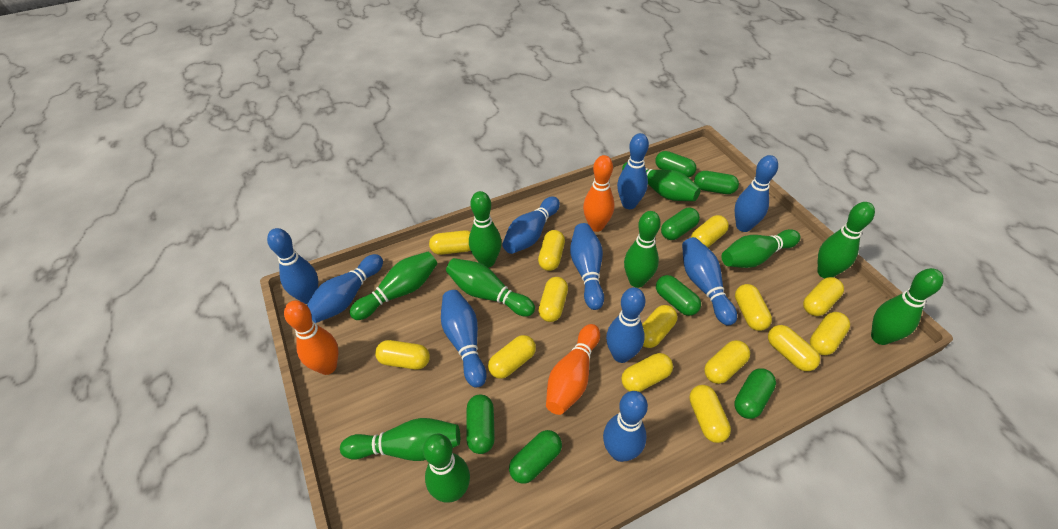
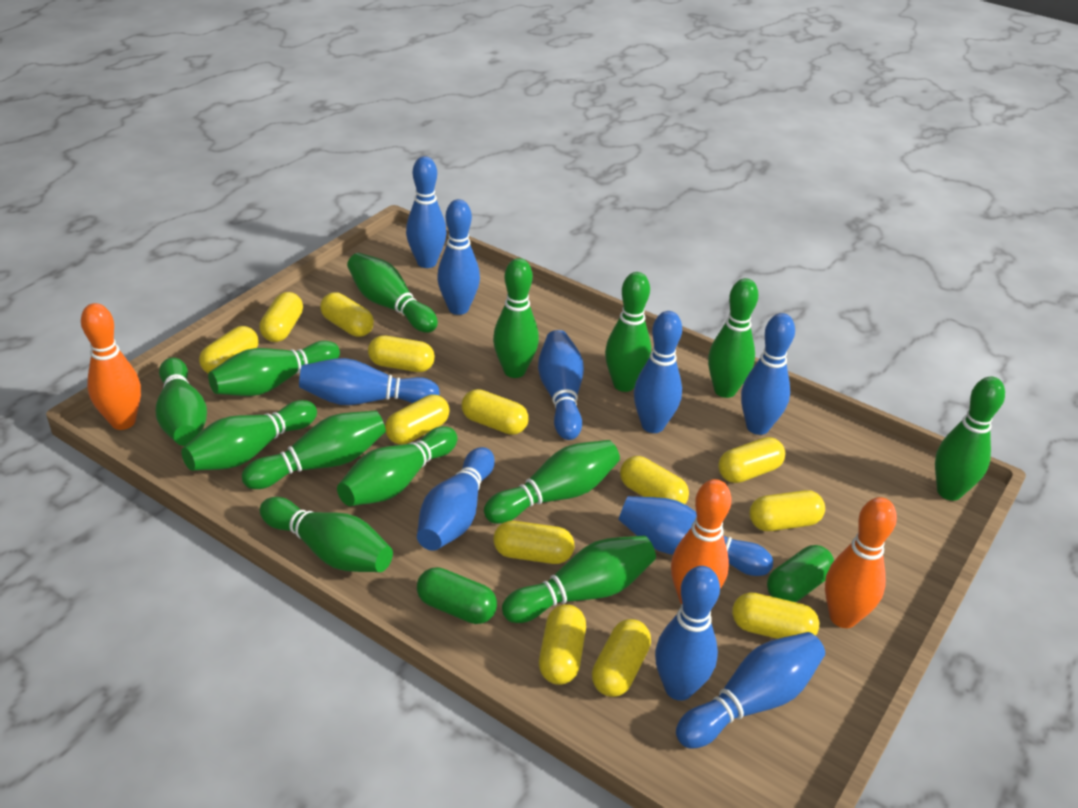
green bowling pin: 10 -> 13
green capsule: 7 -> 2
yellow capsule: 14 -> 13

